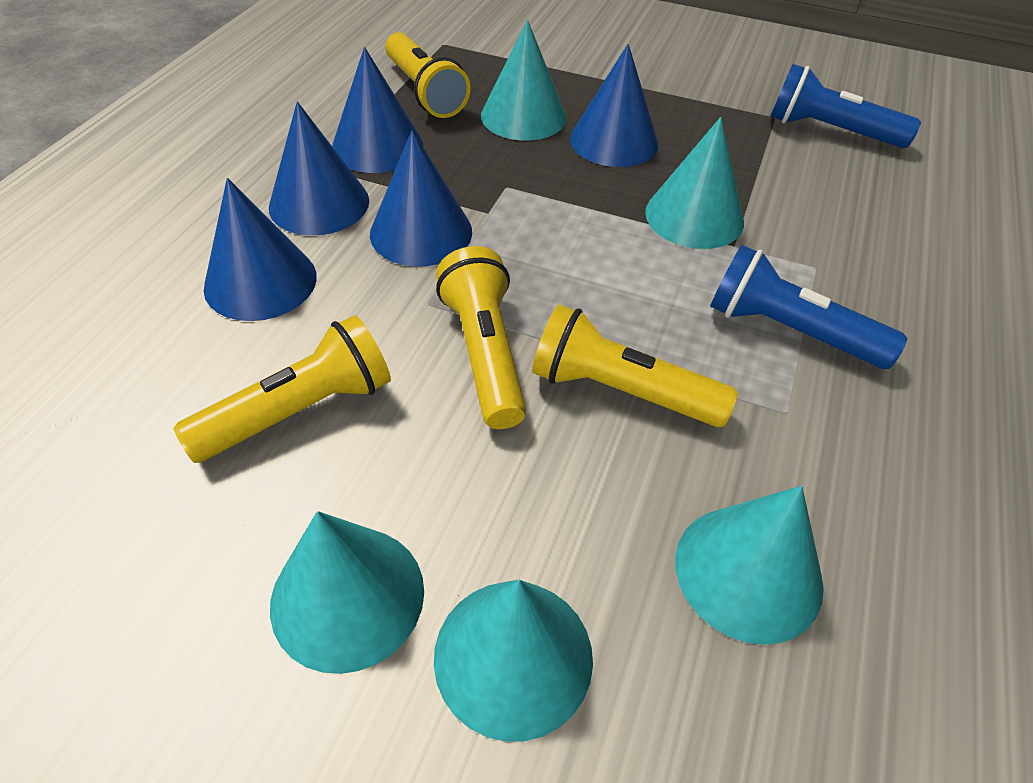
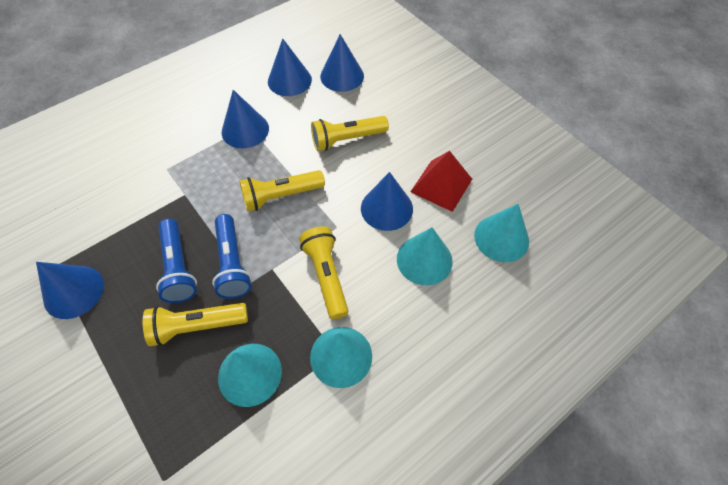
red pyramid: 0 -> 1
turquoise cone: 5 -> 4

